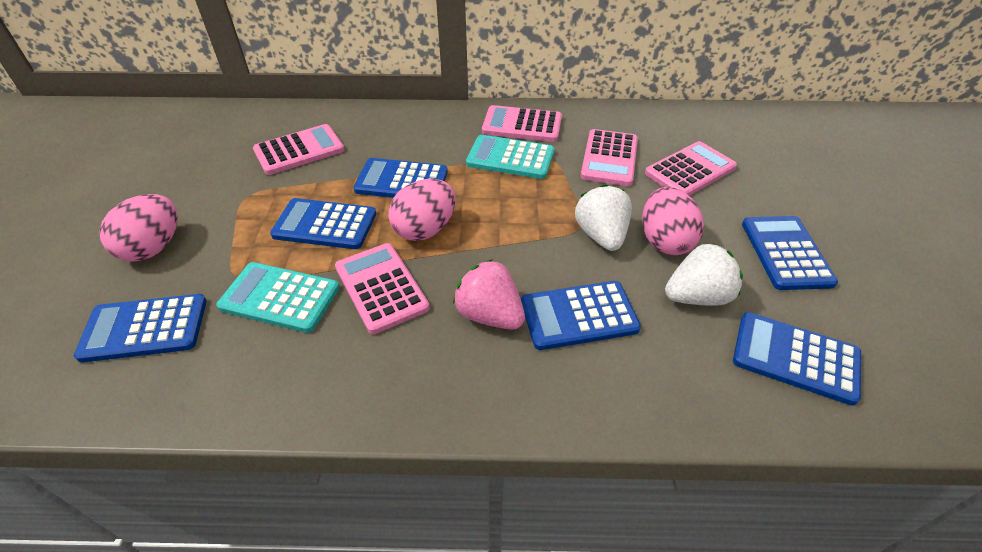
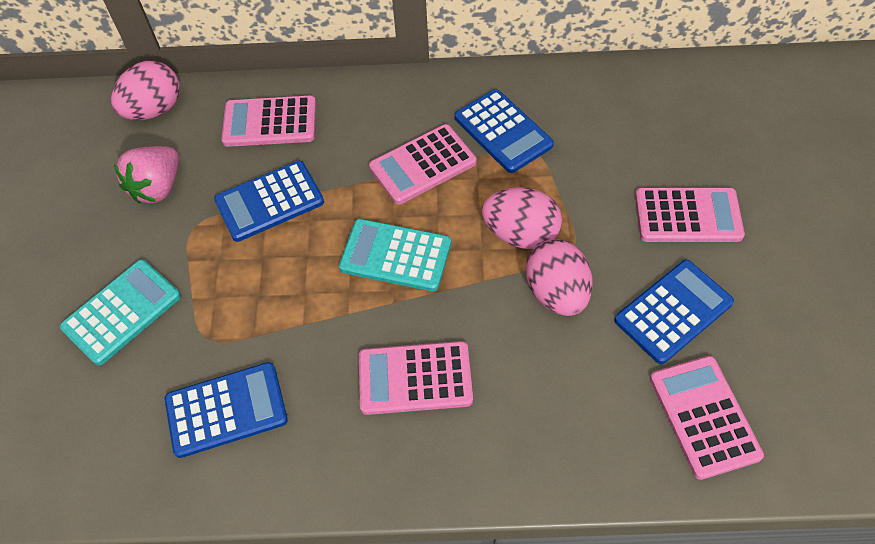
blue calculator: 6 -> 4
white strawberry: 2 -> 0

